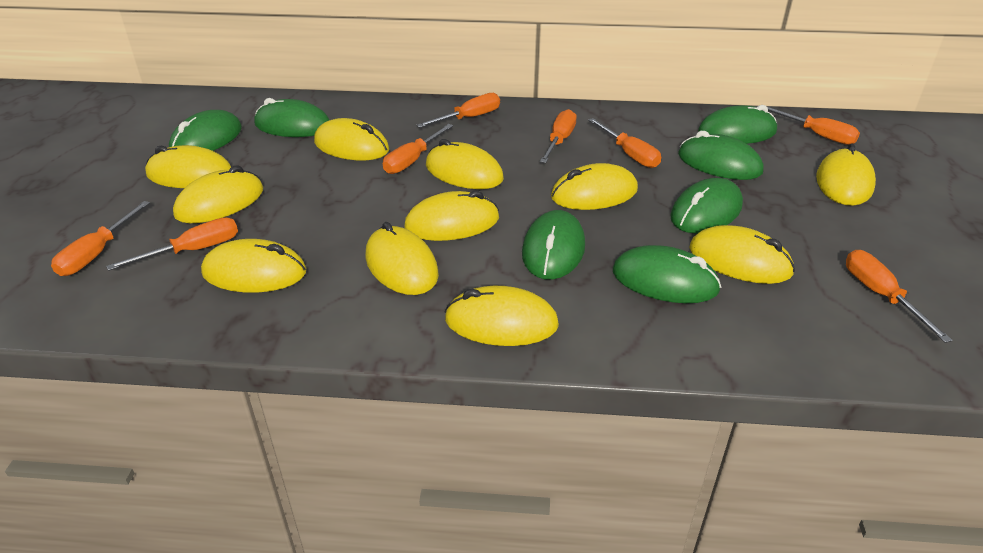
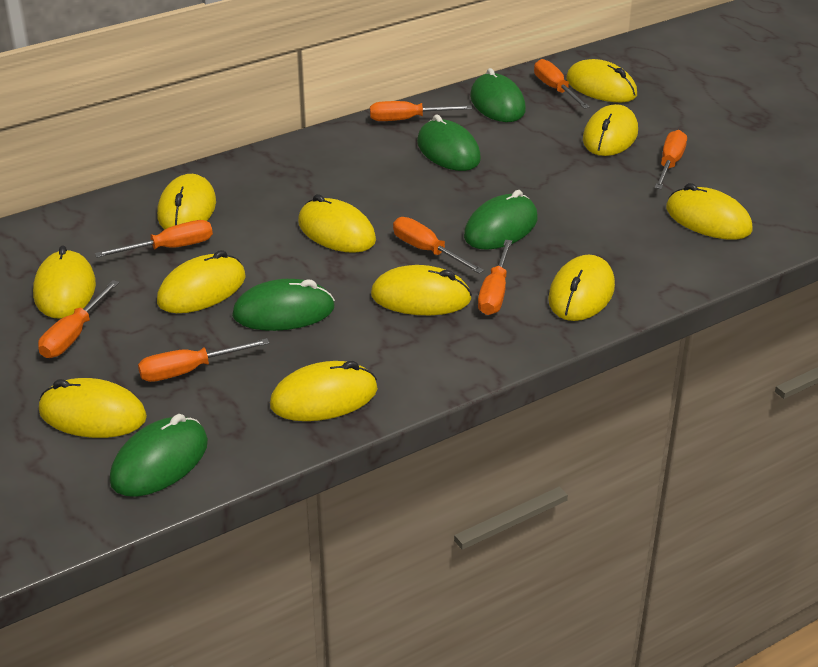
green mouse: 7 -> 5

